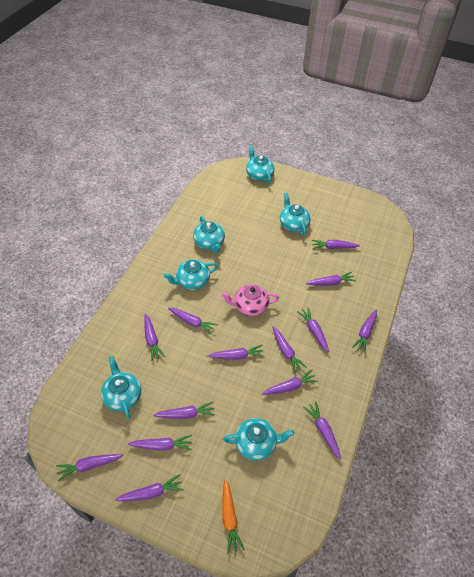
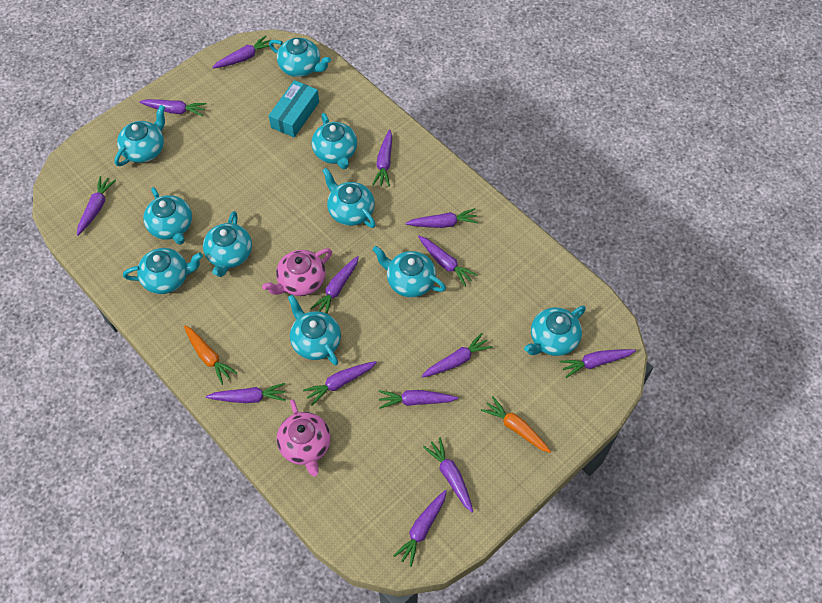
orange carrot: 1 -> 2
pink teapot: 1 -> 2
turquoise box: 0 -> 1
turquoise teapot: 6 -> 10

